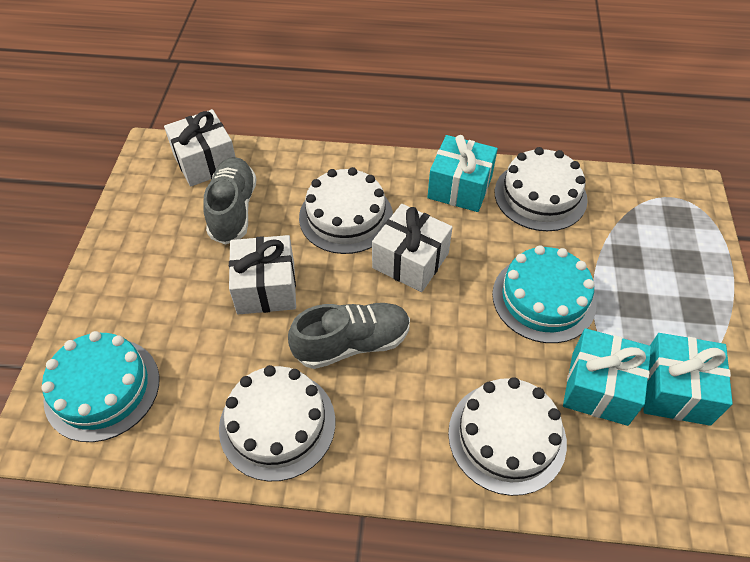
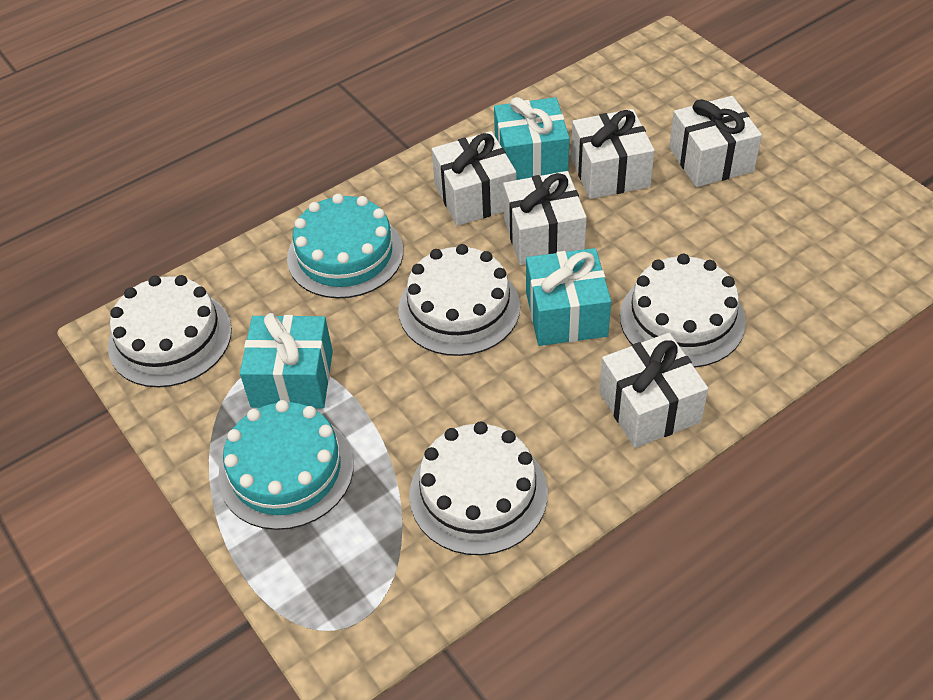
grey shoe: 2 -> 0
white gift: 3 -> 5

